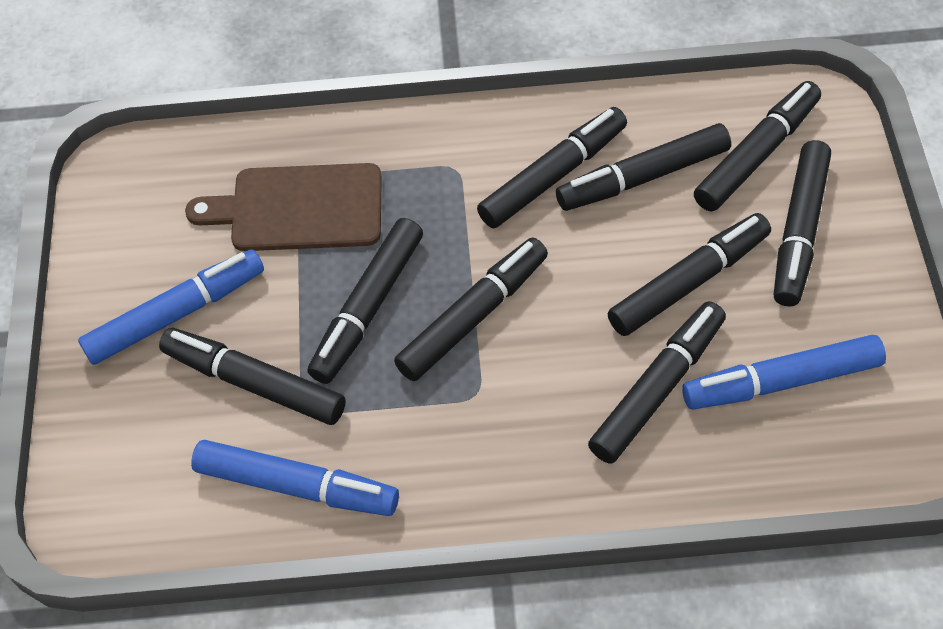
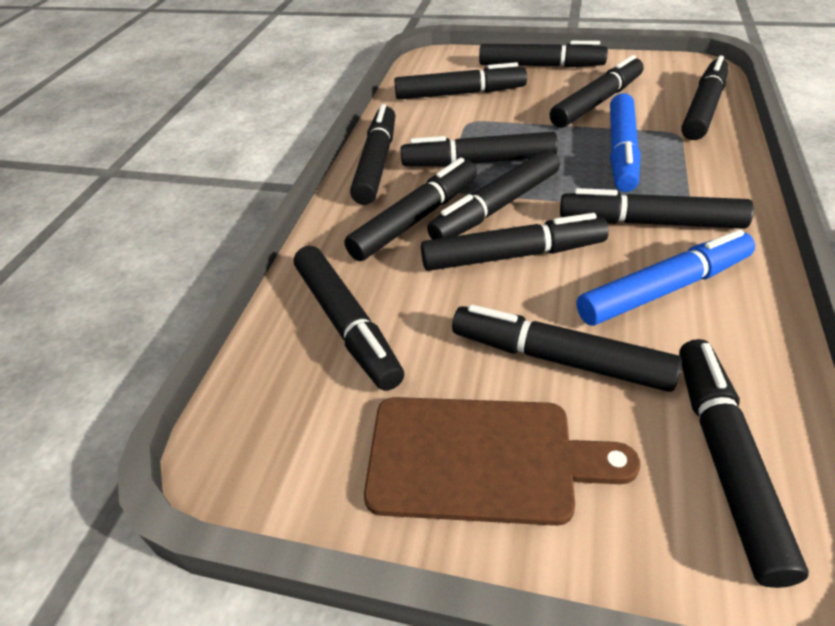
black marker: 9 -> 13
blue marker: 3 -> 2

